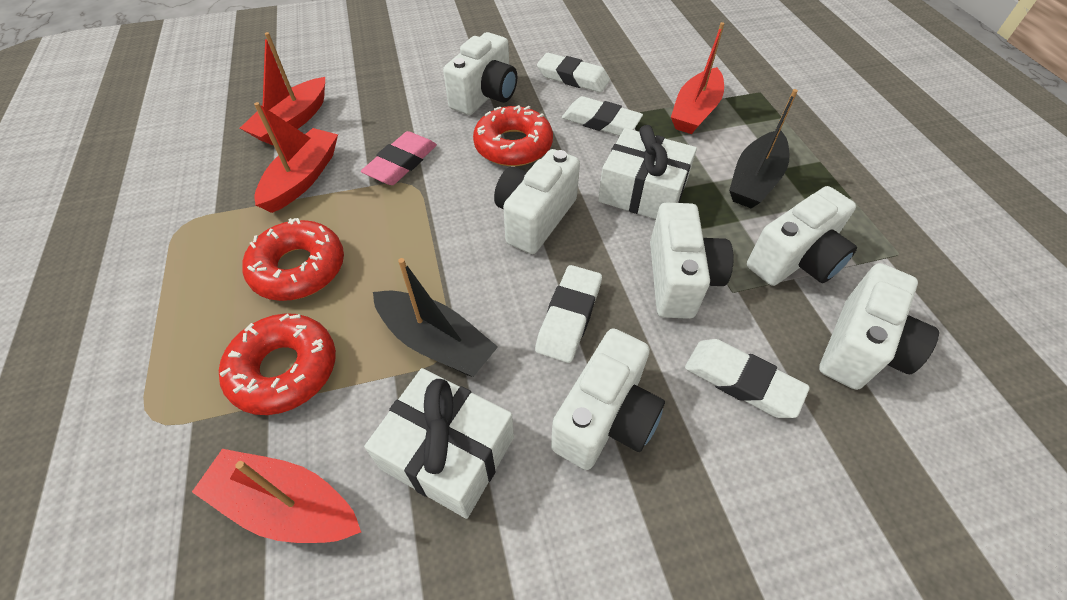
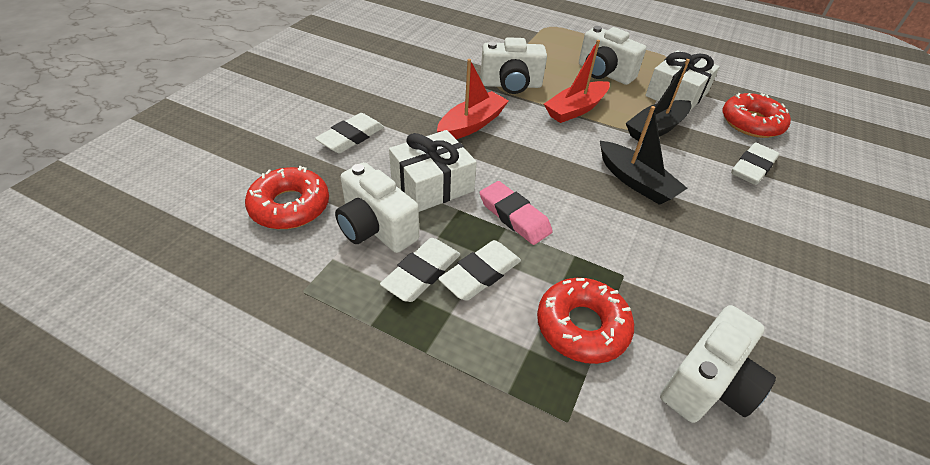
red boat: 4 -> 2
white camera: 6 -> 4

